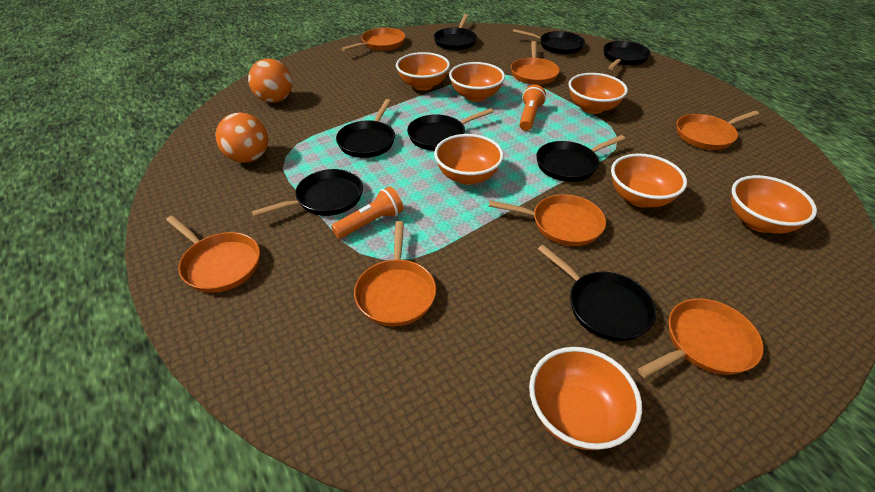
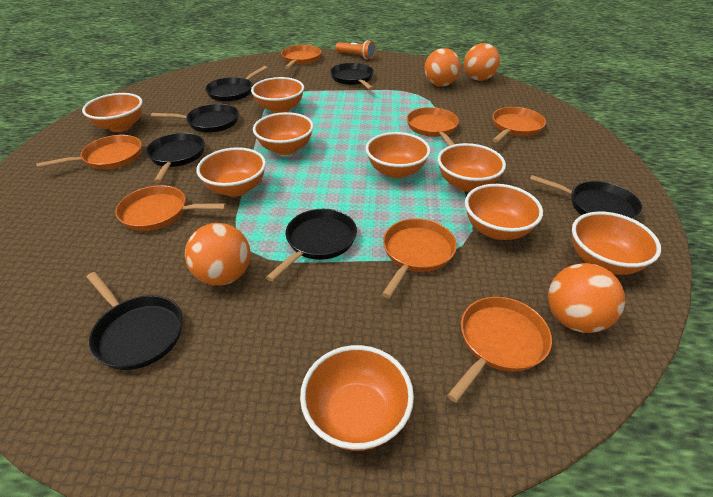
black pan: 8 -> 7
orange ball: 2 -> 4
orange bowl: 7 -> 9
orange flashlight: 2 -> 1

